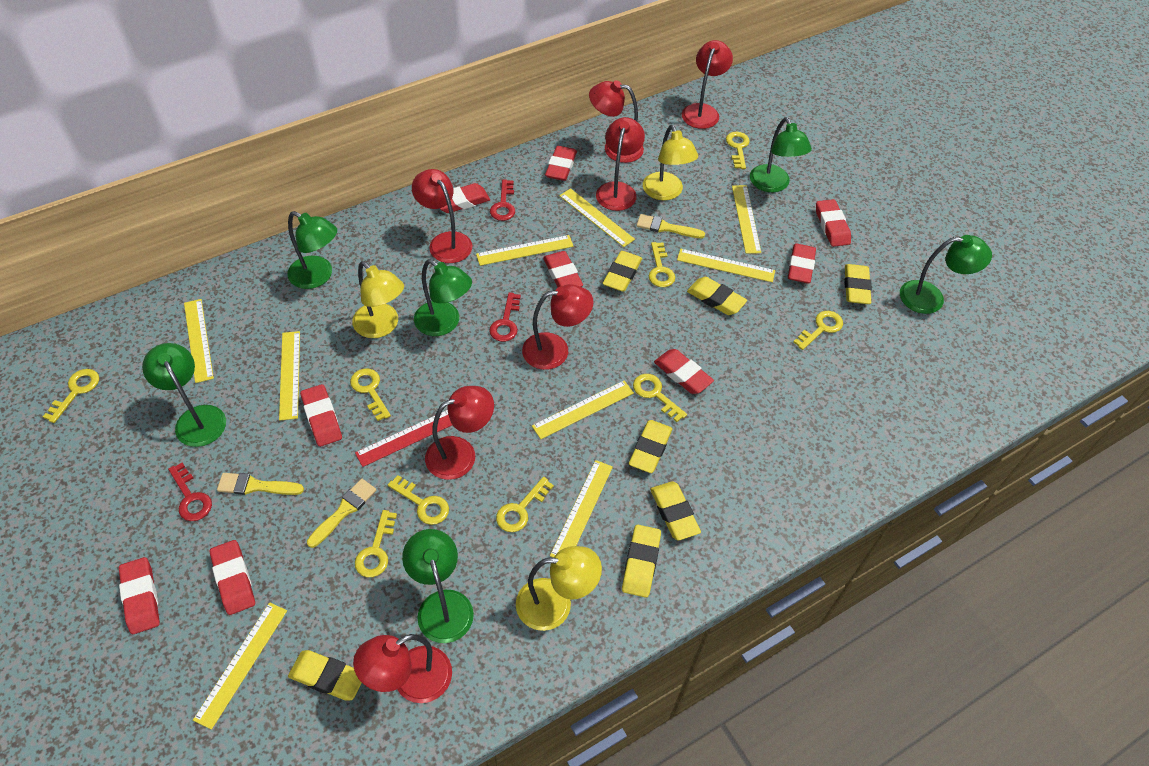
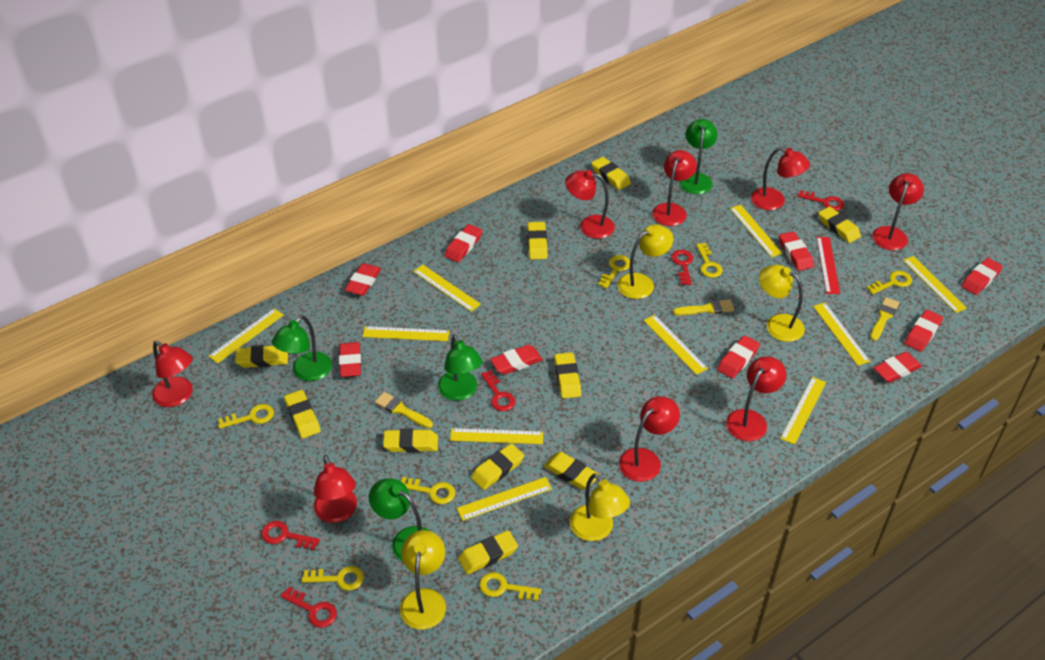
green lamp: 6 -> 4
red key: 3 -> 5
red lamp: 7 -> 8
yellow eraser: 7 -> 10
yellow key: 9 -> 7
yellow lamp: 3 -> 4
yellow ruler: 9 -> 10

